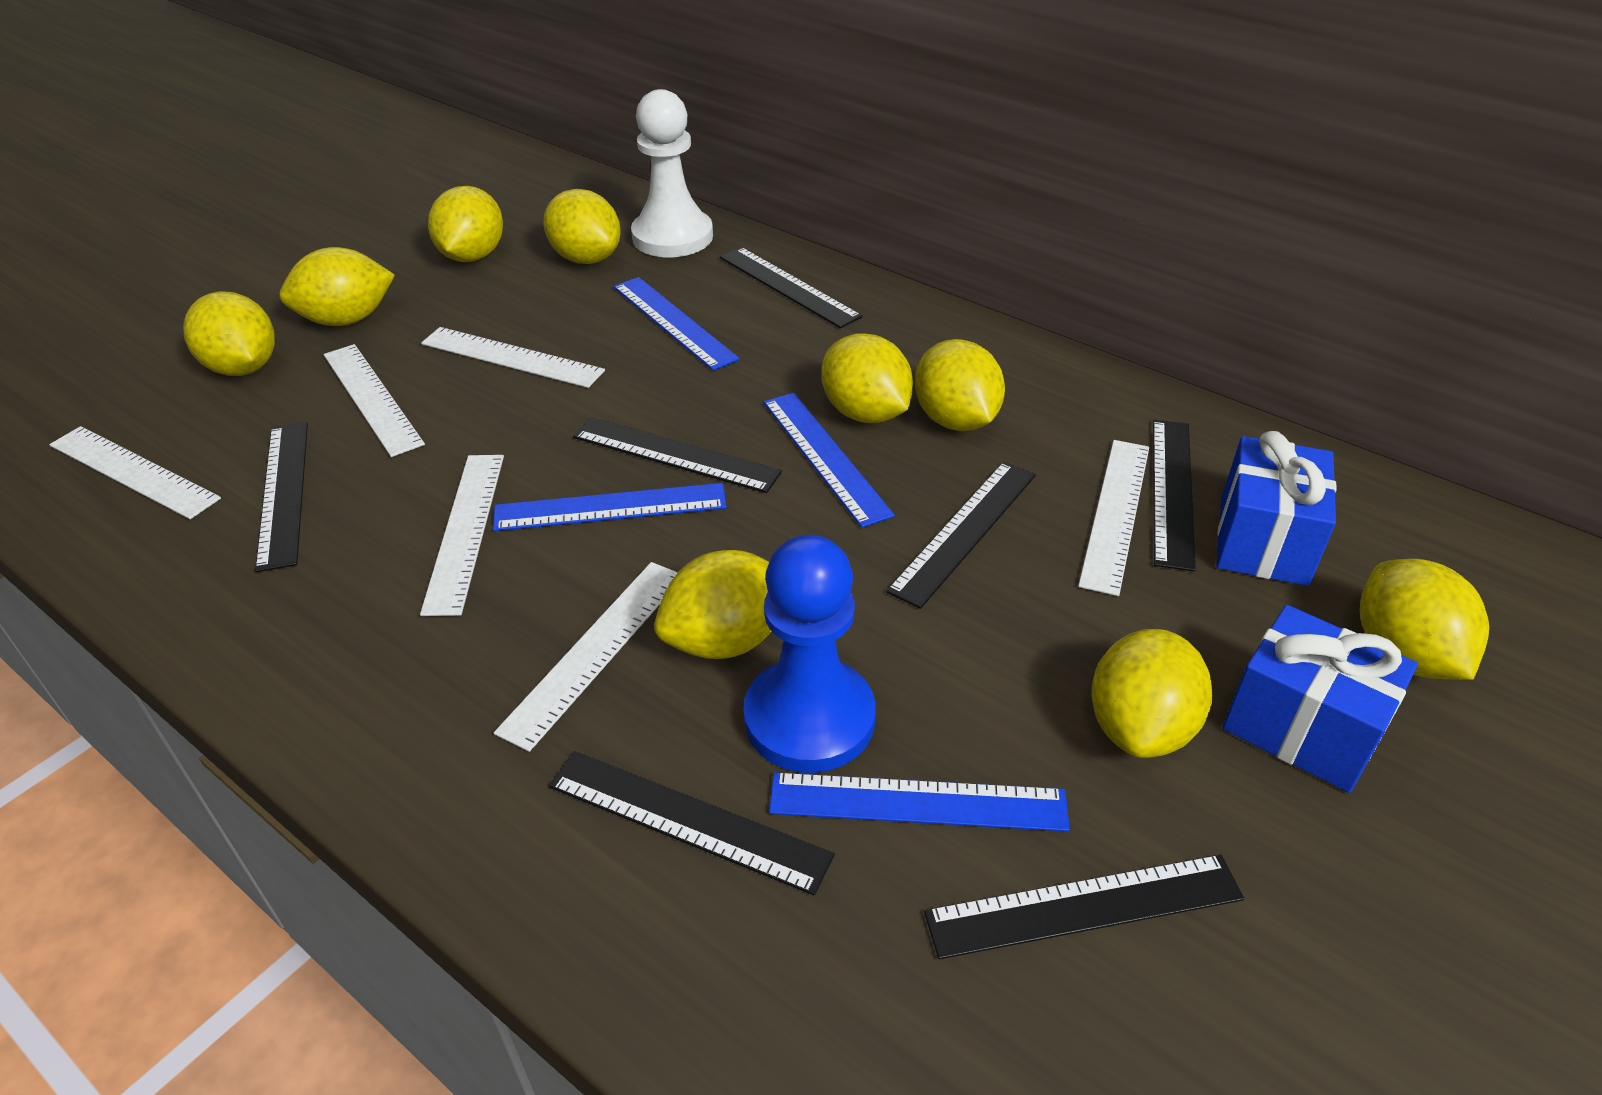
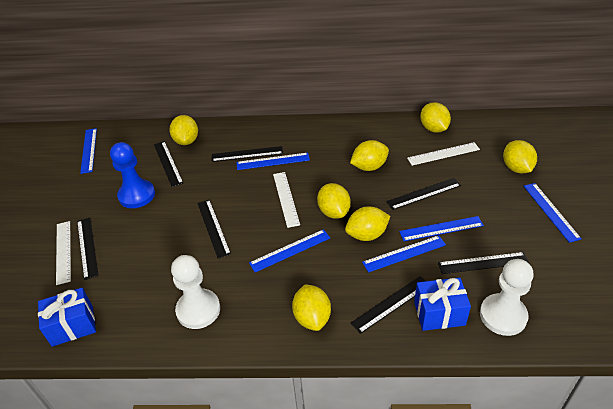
blue ruler: 4 -> 6
white pawn: 1 -> 2
white ruler: 6 -> 3
yellow lemon: 9 -> 7

